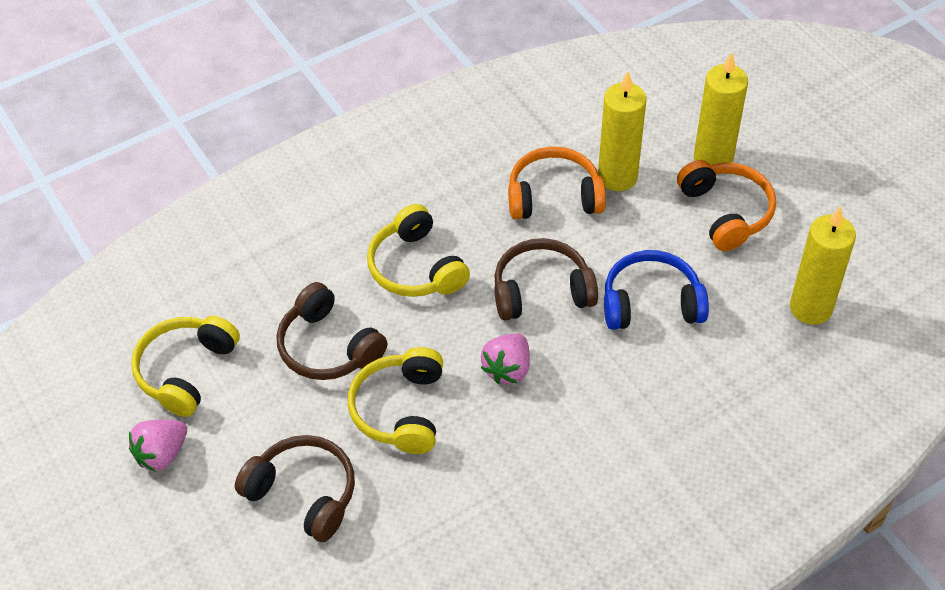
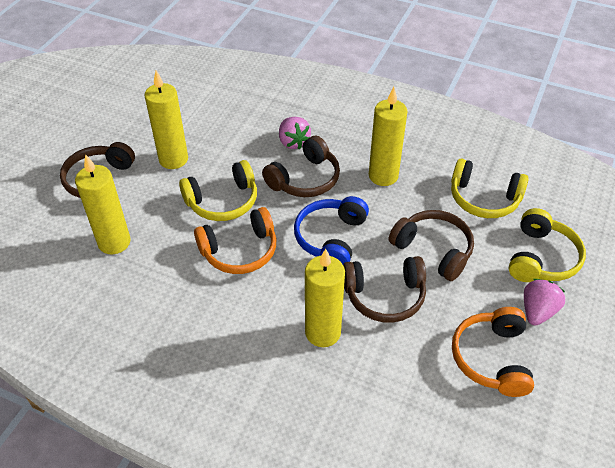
brown headphones: 3 -> 4
yellow candle: 3 -> 4

